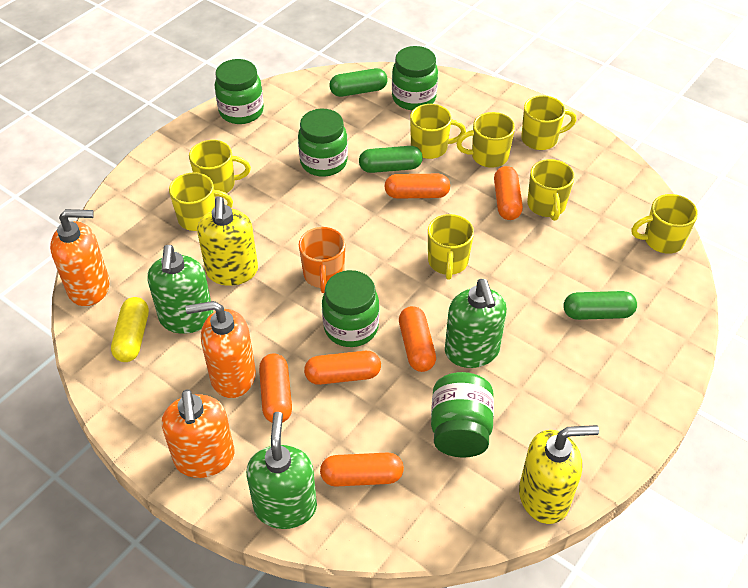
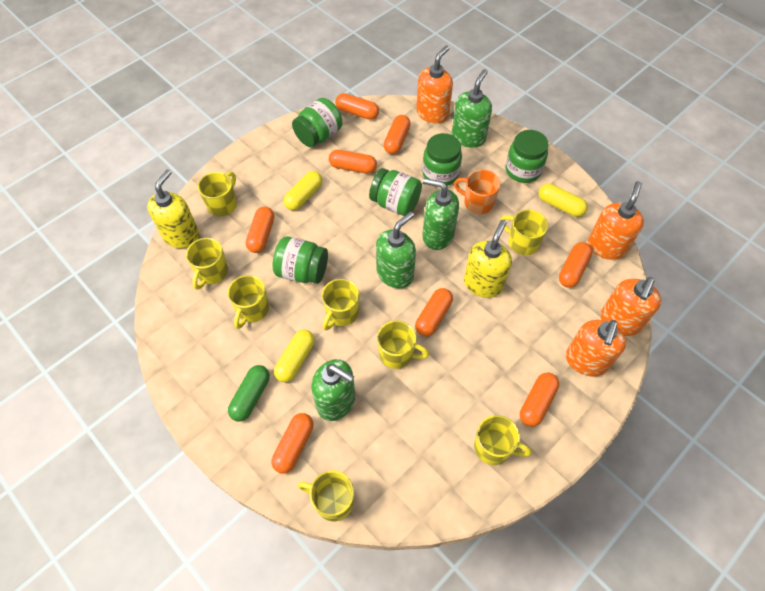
green capsule: 3 -> 1
green soap dispenser: 3 -> 4
orange capsule: 6 -> 8
orange soap dispenser: 3 -> 4
yellow capsule: 1 -> 3

